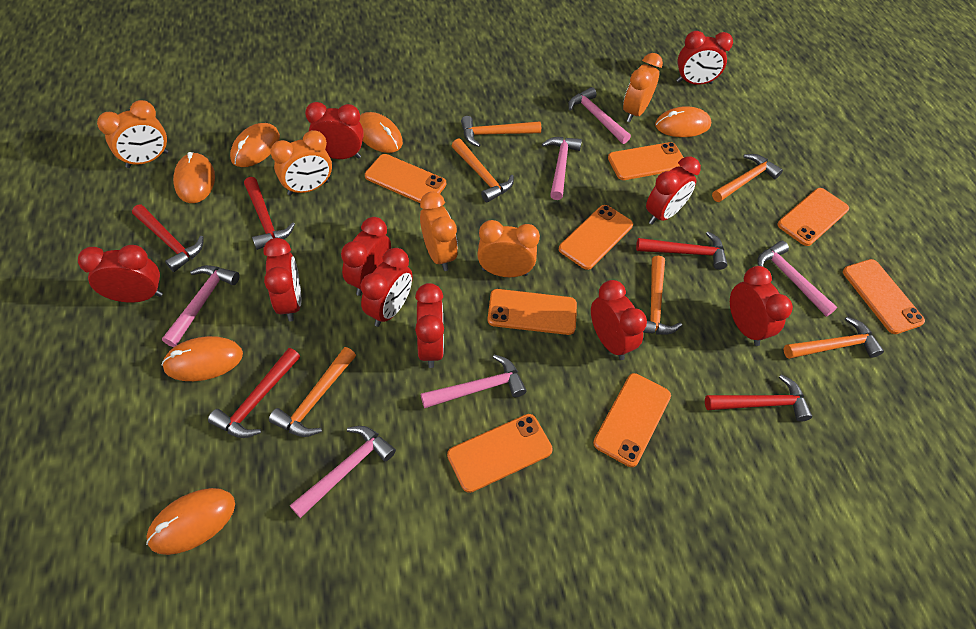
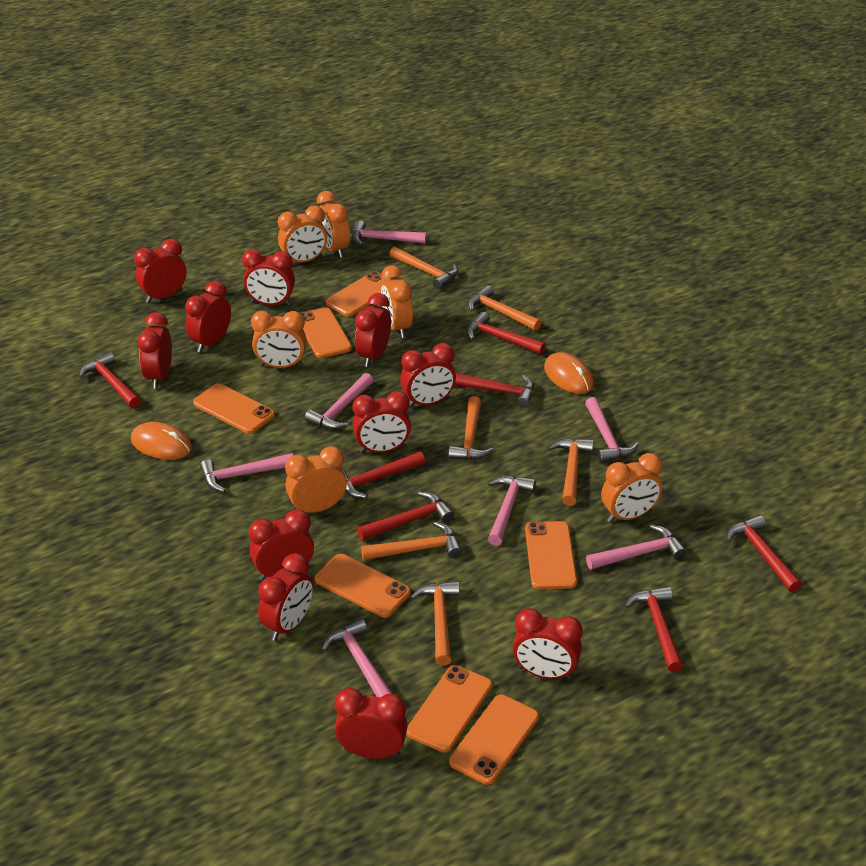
orange clock: 5 -> 6
orange mouse: 6 -> 2
orange phone: 8 -> 7
pink hammer: 6 -> 7
red clock: 10 -> 11
red hammer: 5 -> 7

